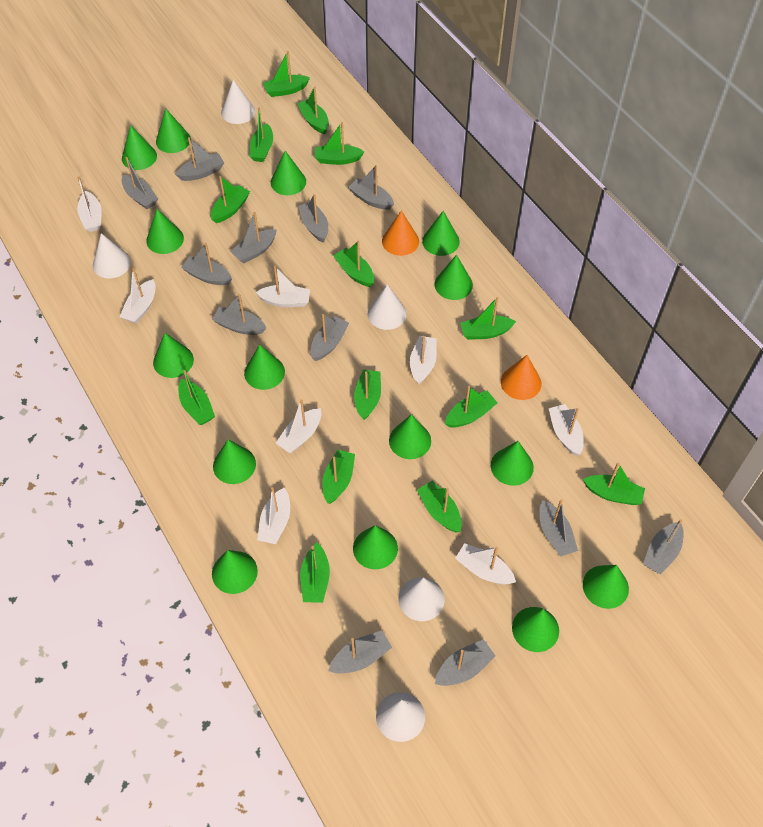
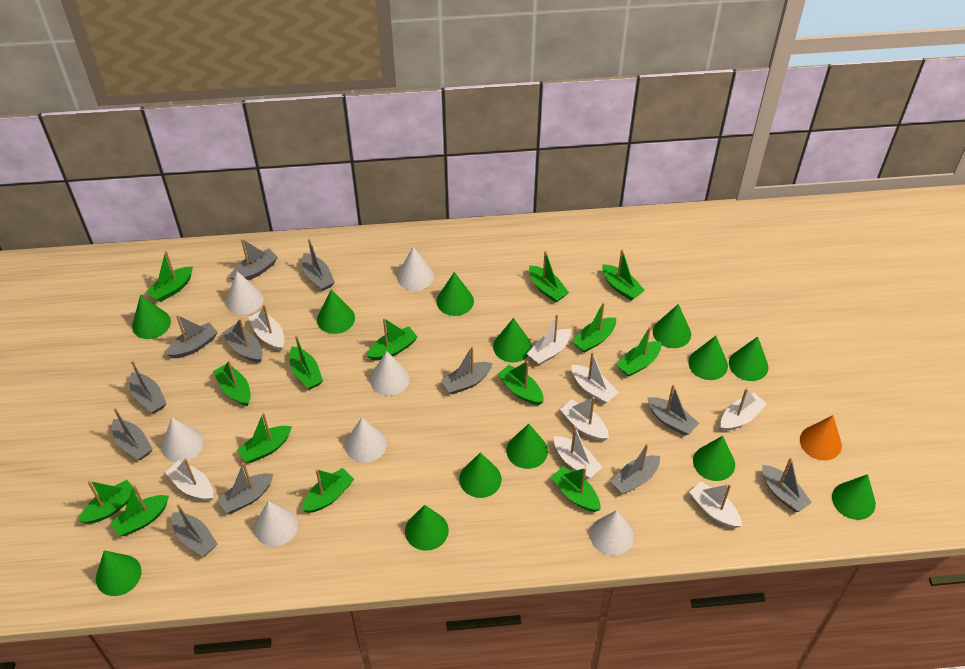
green cone: 15 -> 13
orange cone: 2 -> 1
white cone: 5 -> 7

